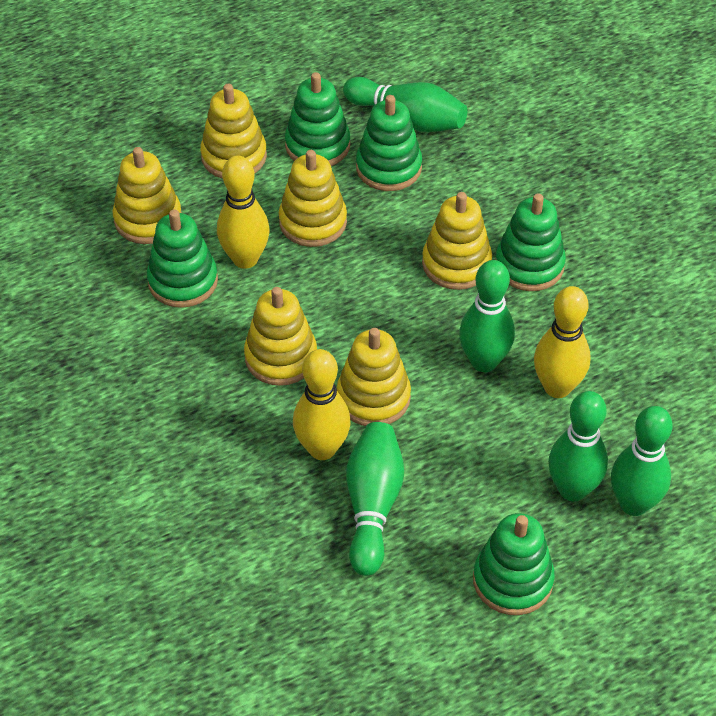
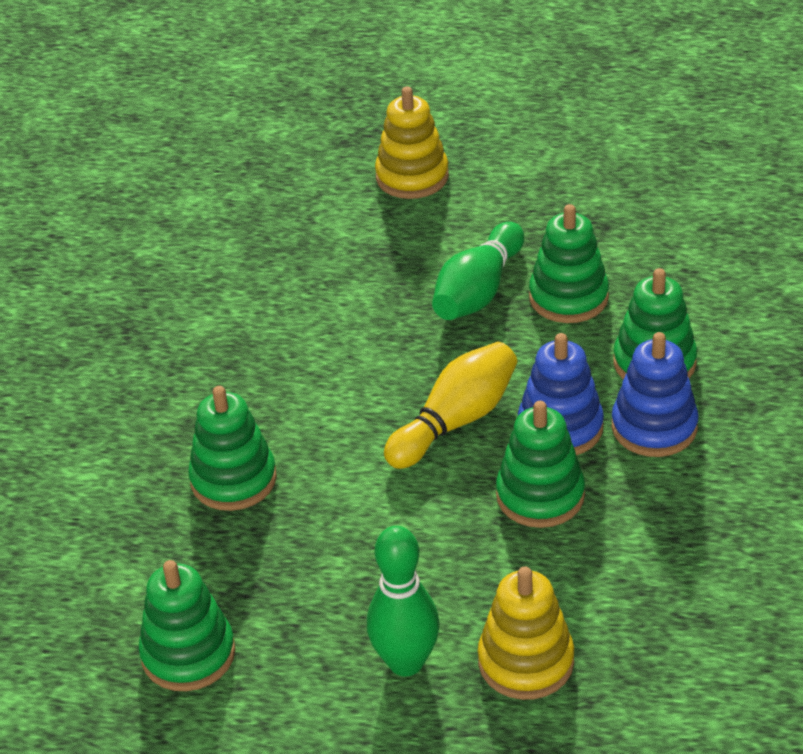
blue stacking toy: 0 -> 2
green bowling pin: 5 -> 2
yellow bowling pin: 3 -> 1
yellow stacking toy: 6 -> 2

